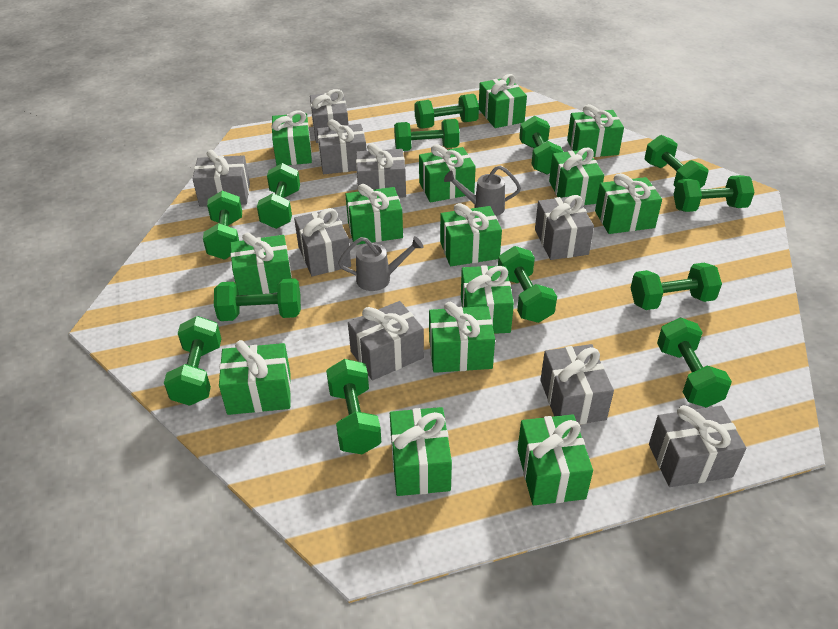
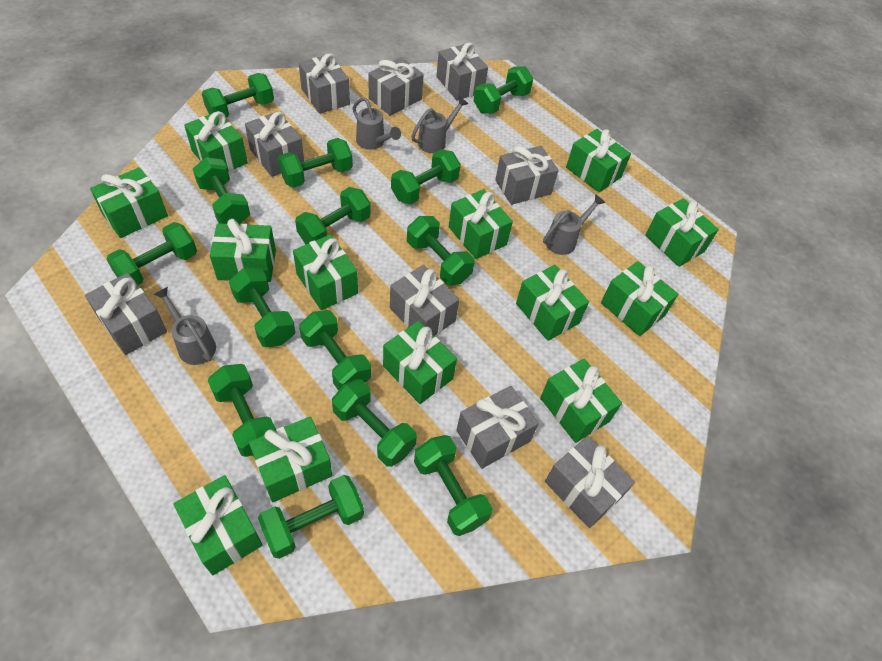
green dumbbell: 13 -> 14
green gift: 14 -> 13
grey watering can: 2 -> 4

